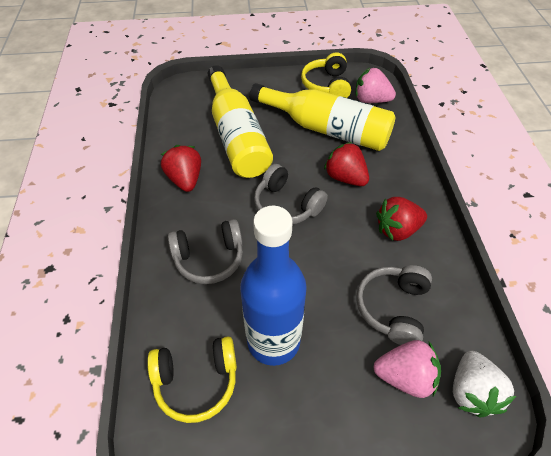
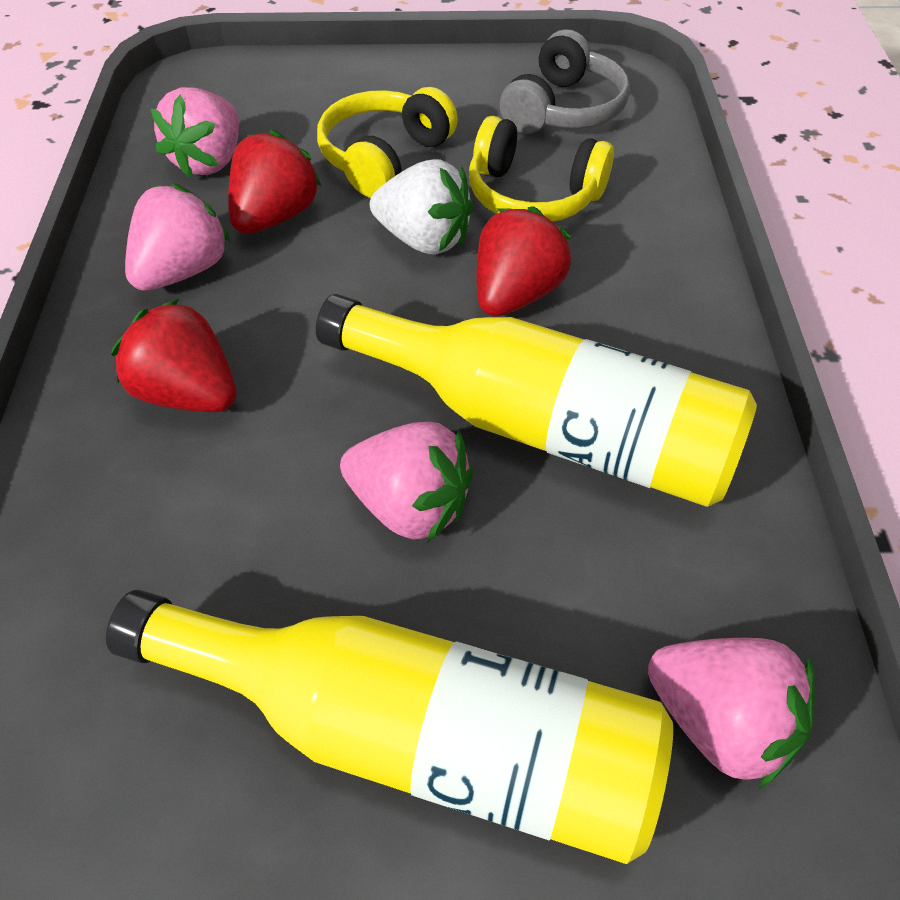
blue bottle: 1 -> 0
grey headphones: 3 -> 1
pink strawberry: 2 -> 4

